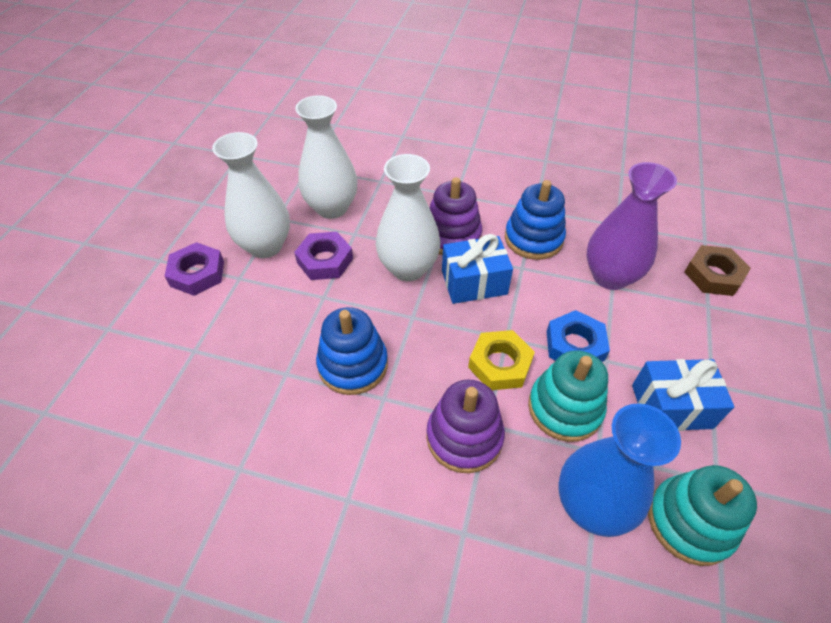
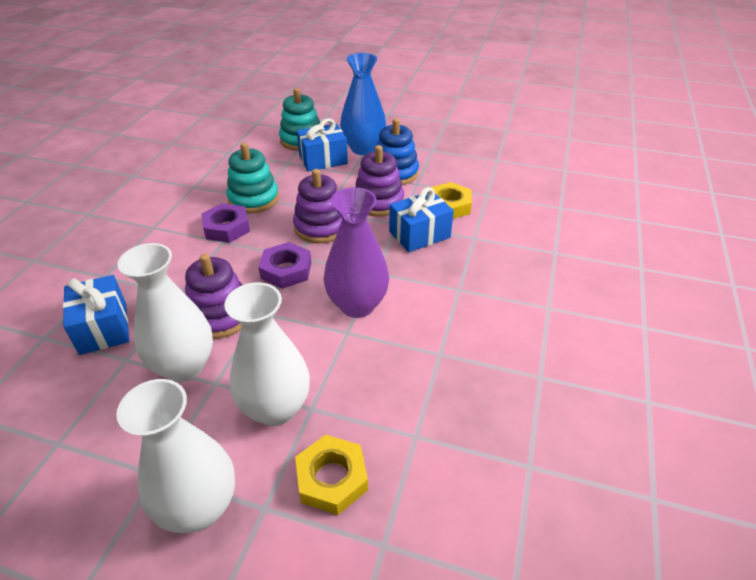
blue gift: 2 -> 3
blue nut: 1 -> 0
blue stacking toy: 2 -> 1
brown nut: 1 -> 0
purple stacking toy: 2 -> 3
yellow nut: 1 -> 2

